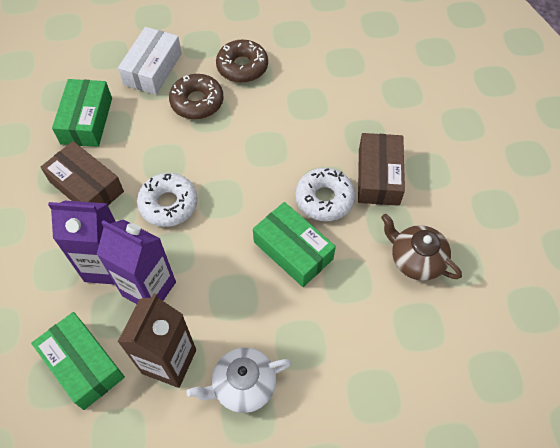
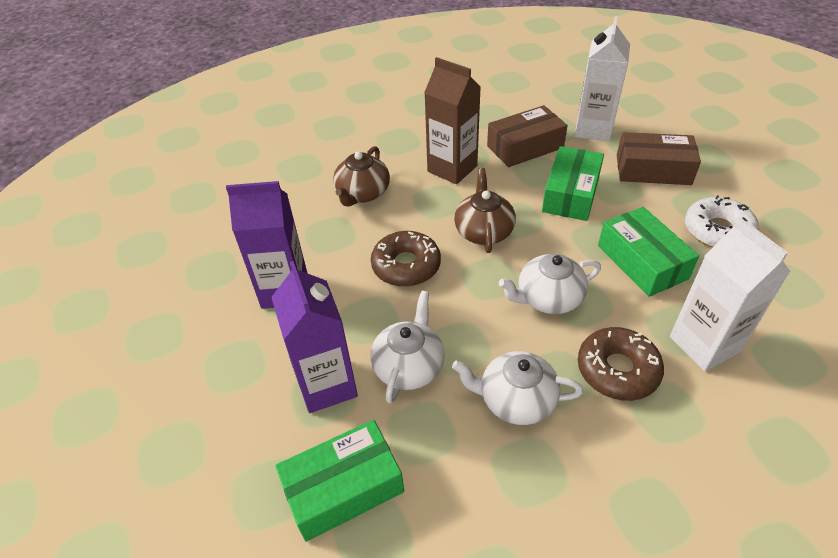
brown teapot: 1 -> 2
white box: 1 -> 0
white carton: 0 -> 2
white donut: 2 -> 1
white teapot: 1 -> 3

